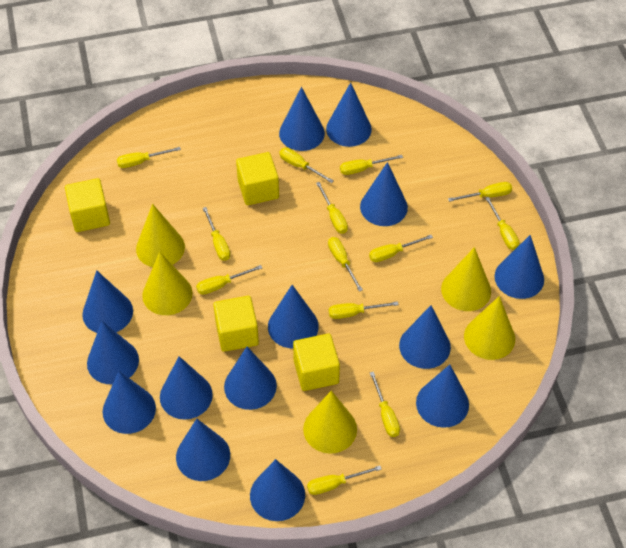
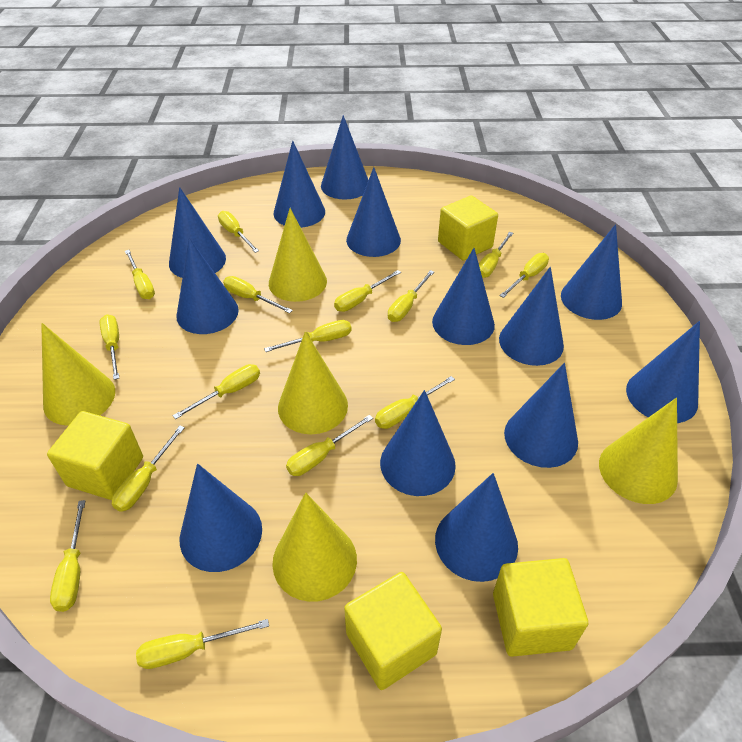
blue cone: 14 -> 13
yellow screwdriver: 13 -> 15

